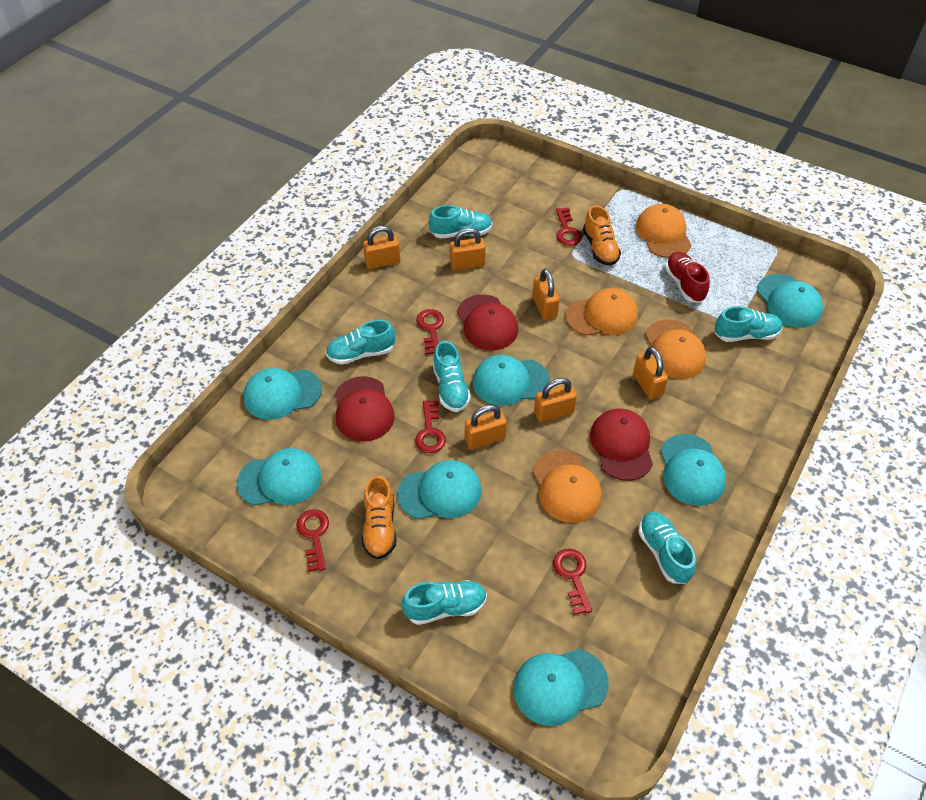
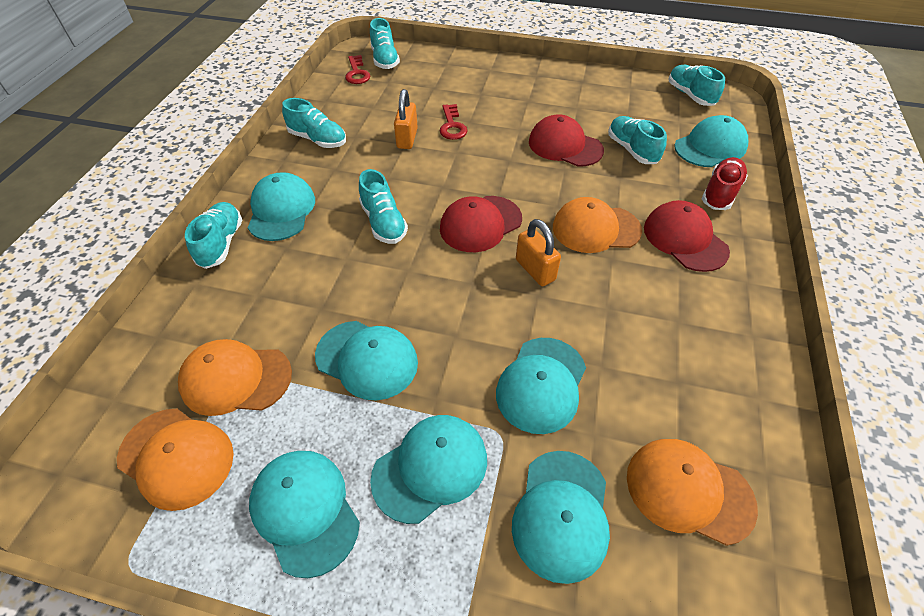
orange padlock: 6 -> 2
orange shoe: 2 -> 0
red key: 5 -> 2

